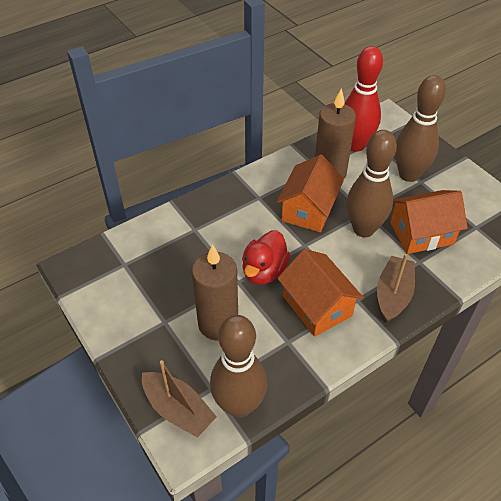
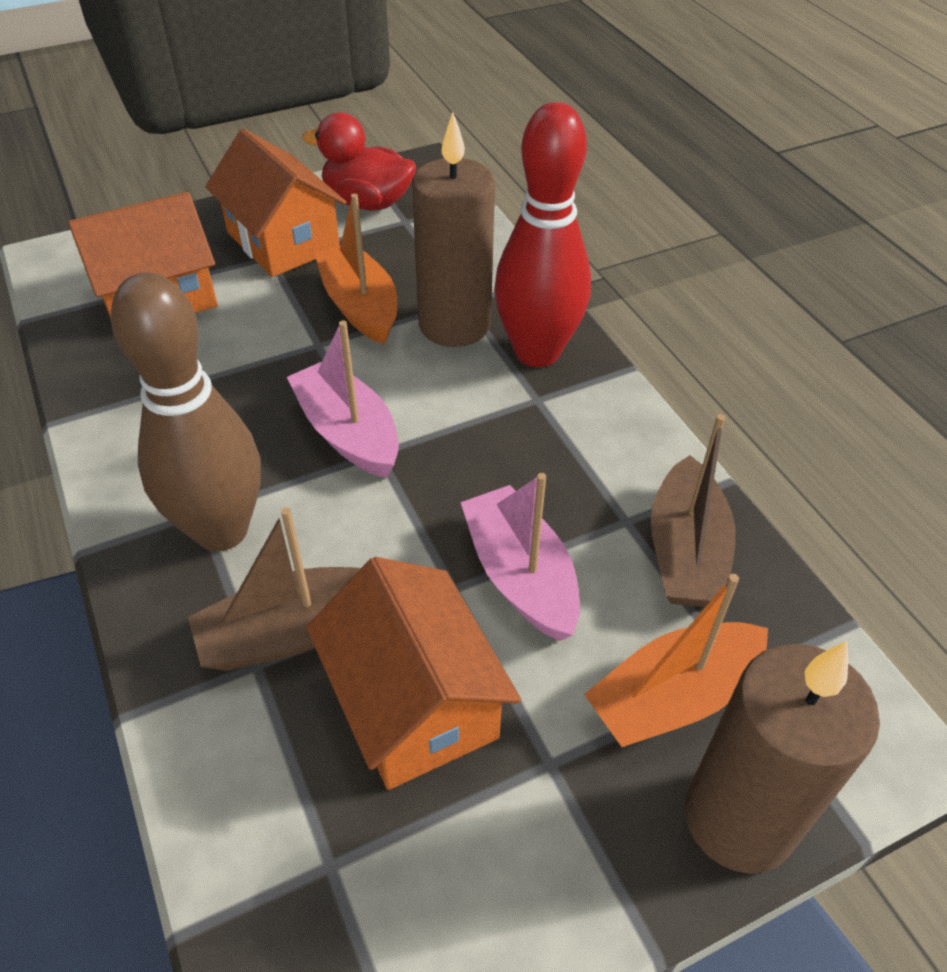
brown bowling pin: 3 -> 1
orange boat: 0 -> 2
pink boat: 0 -> 2

